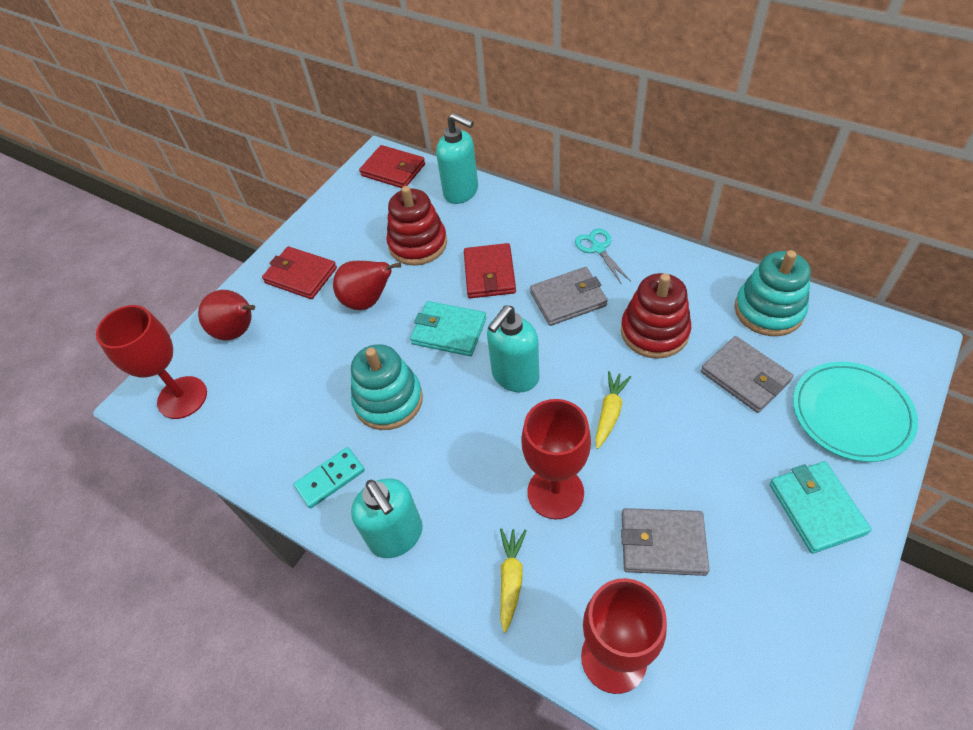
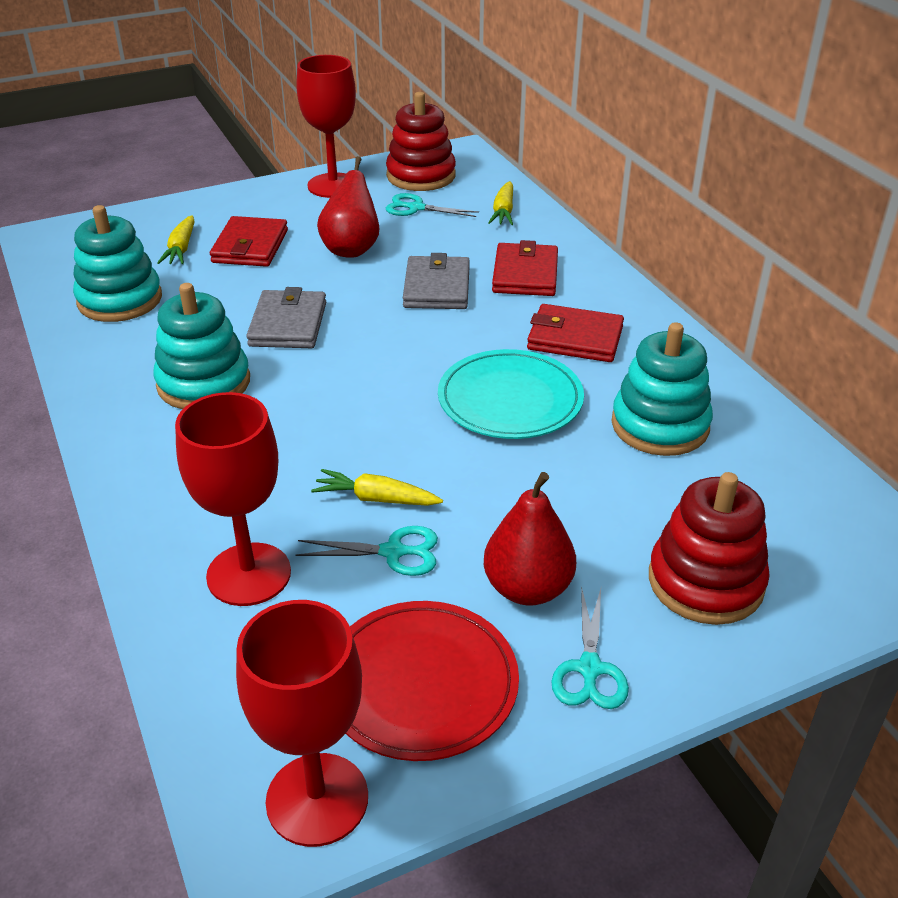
grey wallet: 3 -> 2
red plate: 0 -> 1
turquoise domino: 1 -> 0
turquoise scissors: 1 -> 3
turquoise soap dispenser: 3 -> 0
turquoise stacking toy: 2 -> 3
turquoise wallet: 2 -> 0
yellow carrot: 2 -> 3

